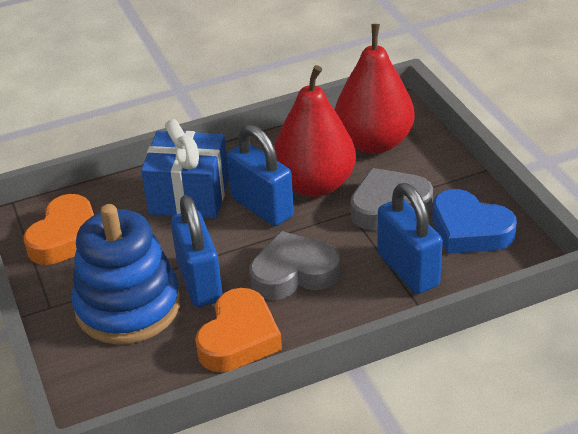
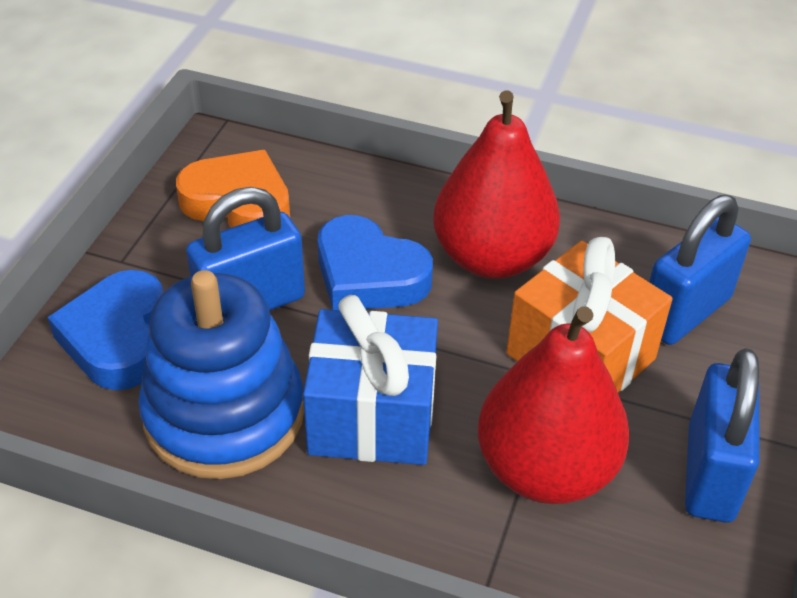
blue heart: 1 -> 2
grey heart: 2 -> 0
orange gift: 0 -> 1
orange heart: 2 -> 1

